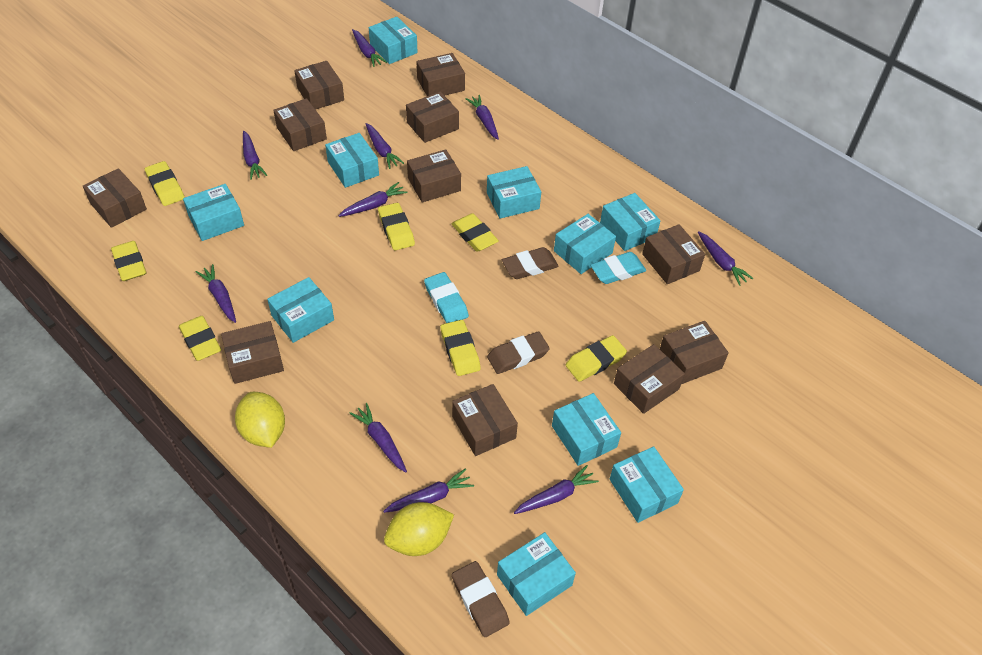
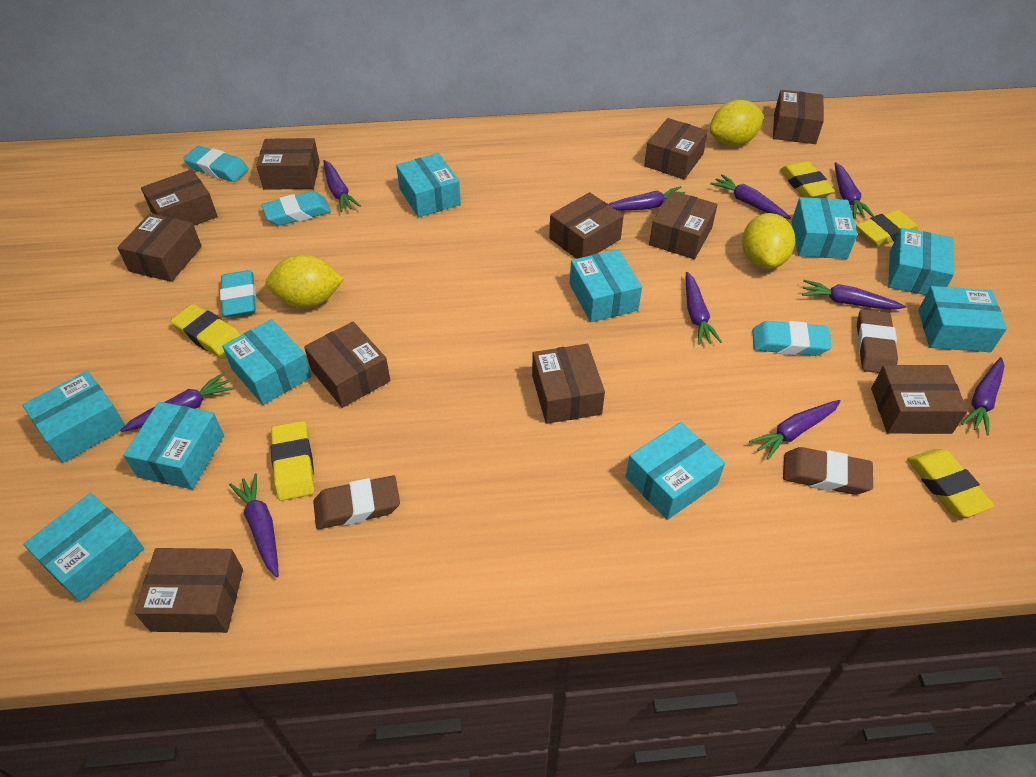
turquoise eraser: 2 -> 4
yellow eraser: 7 -> 5
yellow lemon: 2 -> 3

